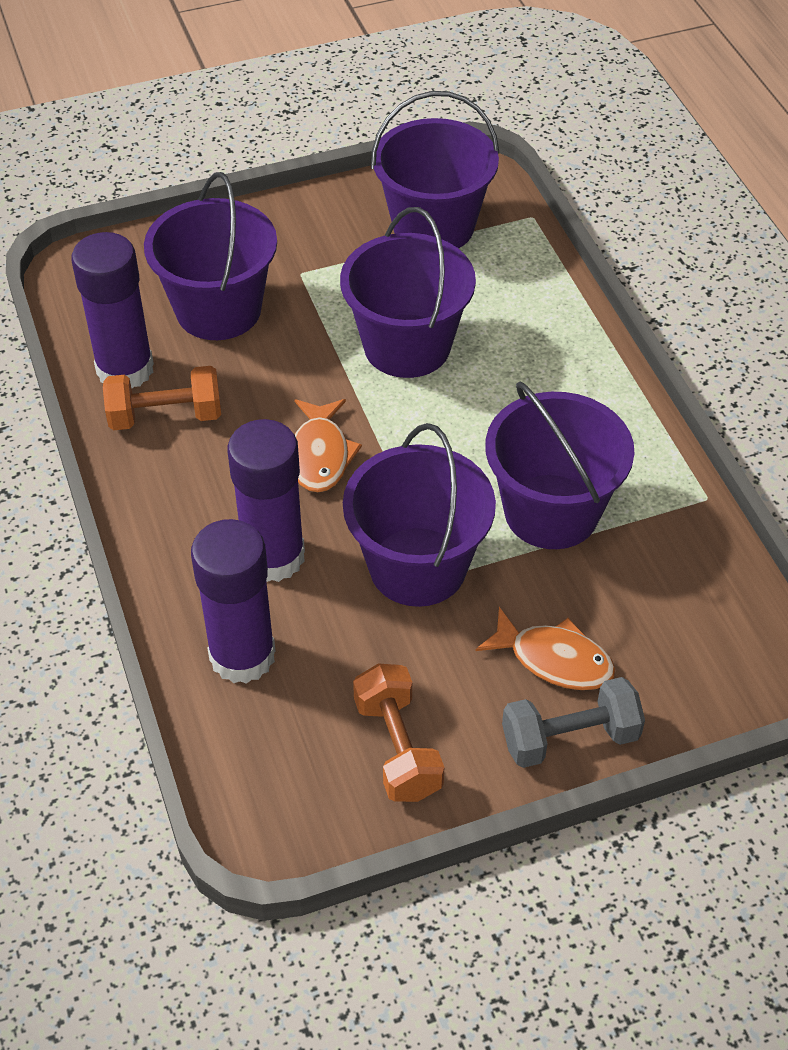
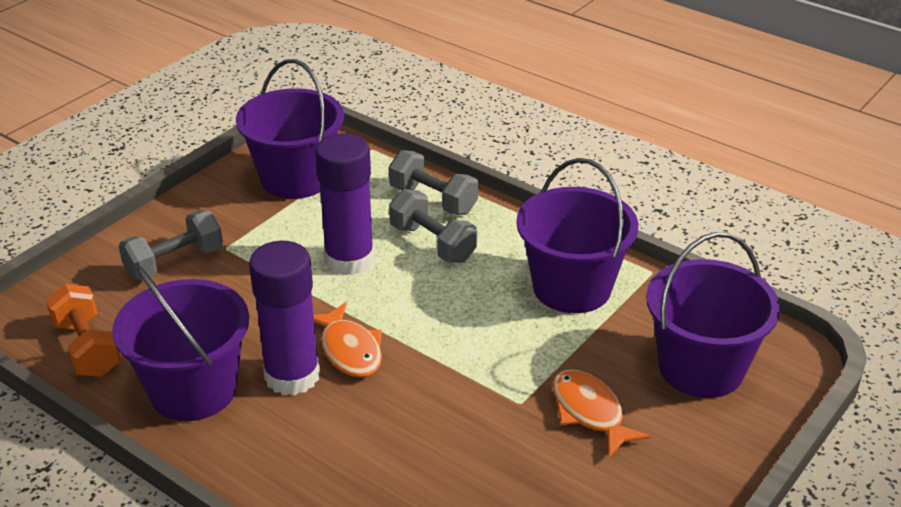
grey dumbbell: 1 -> 3
orange dumbbell: 2 -> 1
purple bucket: 5 -> 4
purple glue stick: 3 -> 2

